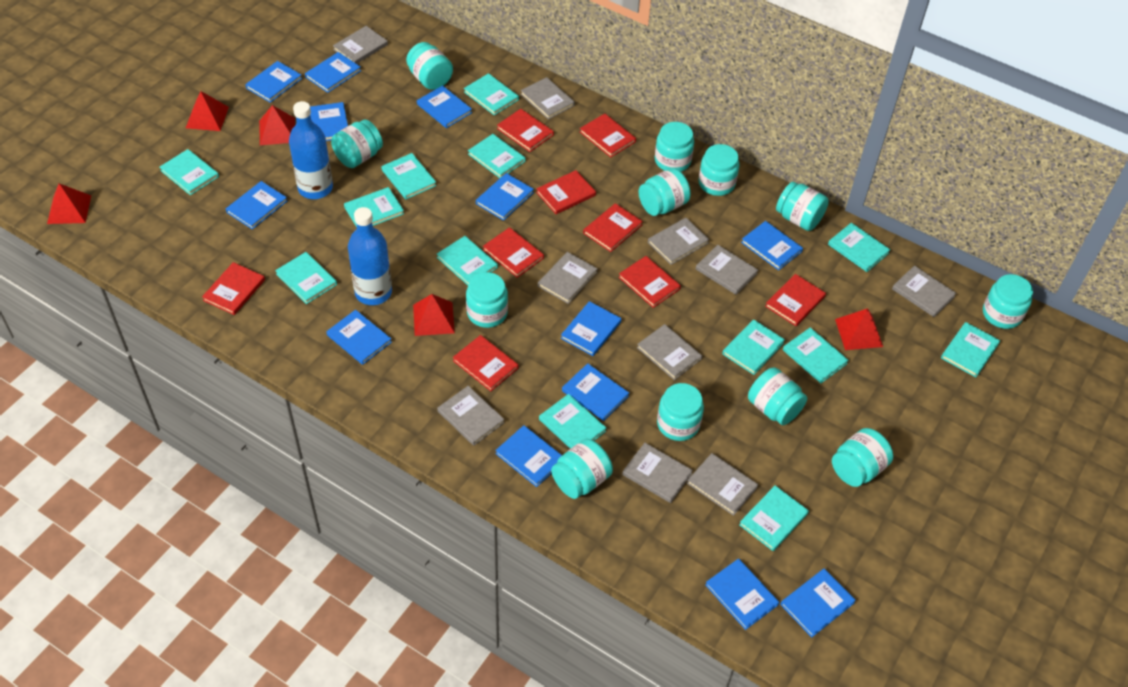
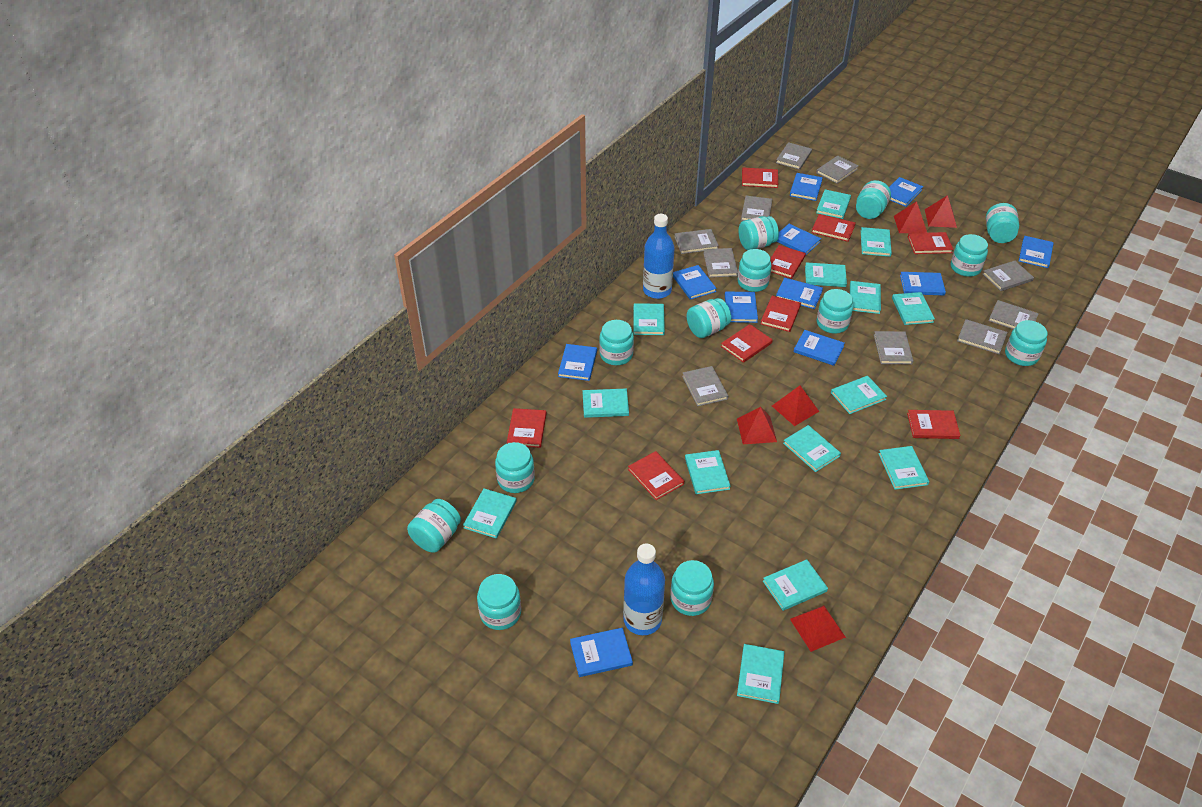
blue book: 13 -> 11
turquoise book: 13 -> 14
turquoise jar: 12 -> 13

